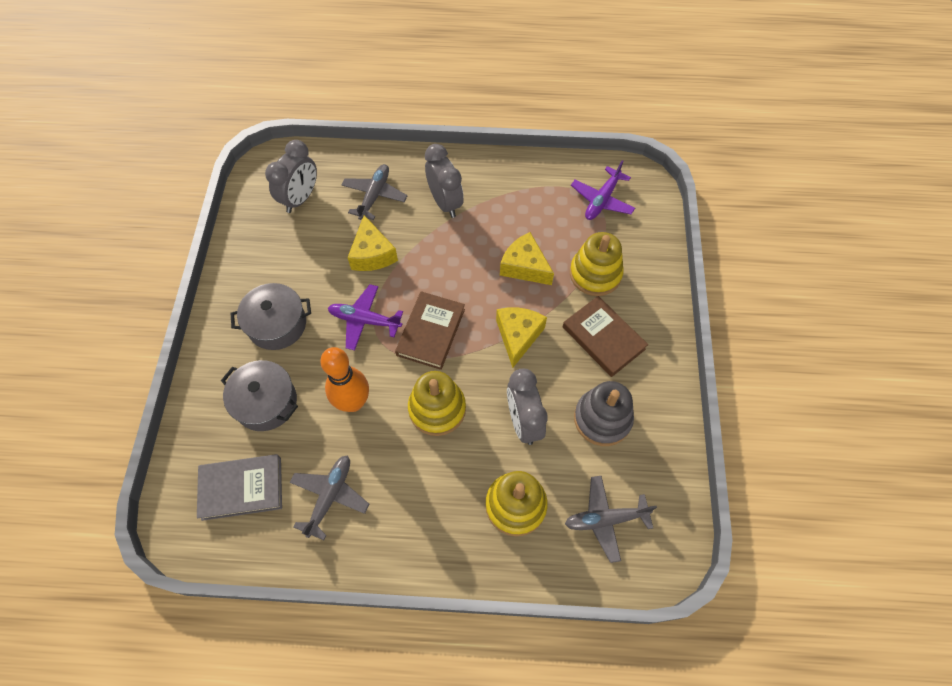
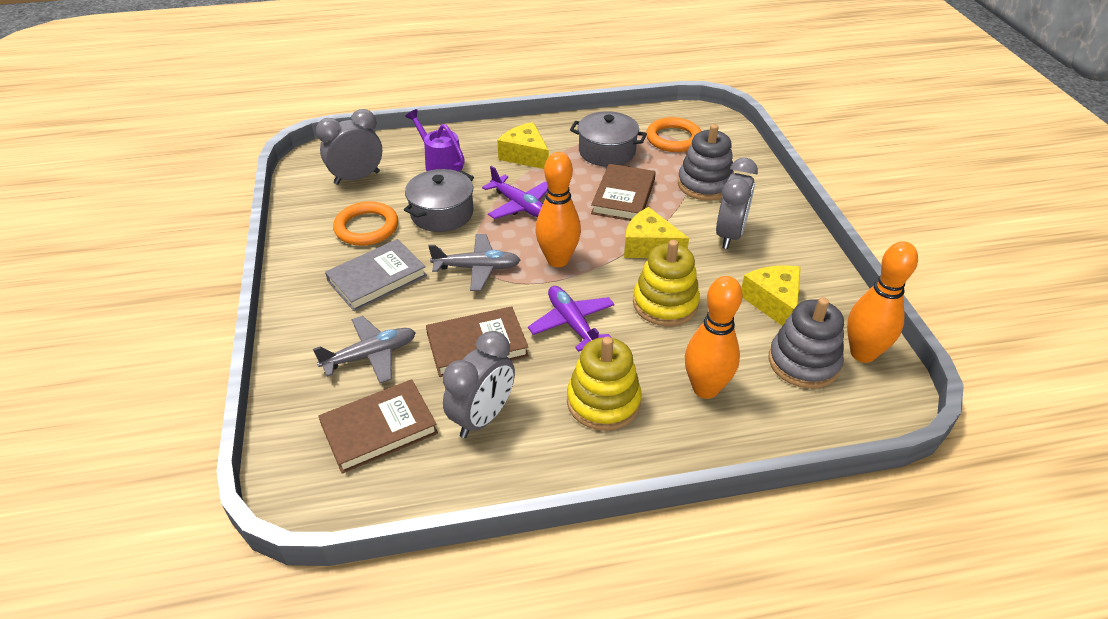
brown book: 2 -> 3
grey plane: 3 -> 2
grey stacking toy: 1 -> 2
orange bowling pin: 1 -> 3
orange ring: 0 -> 2
purple watering can: 0 -> 1
yellow stacking toy: 3 -> 2

